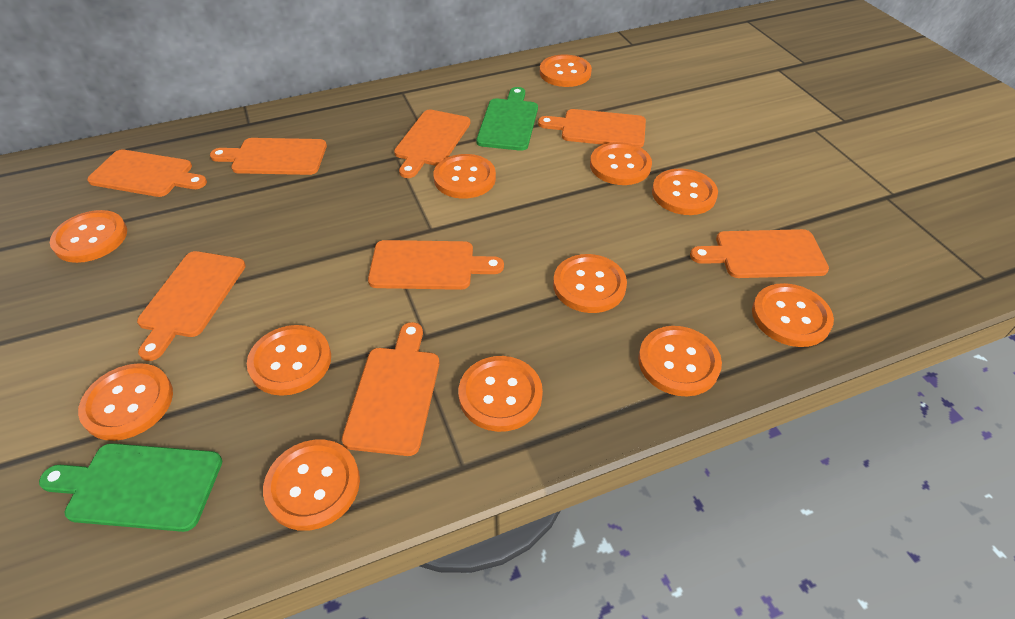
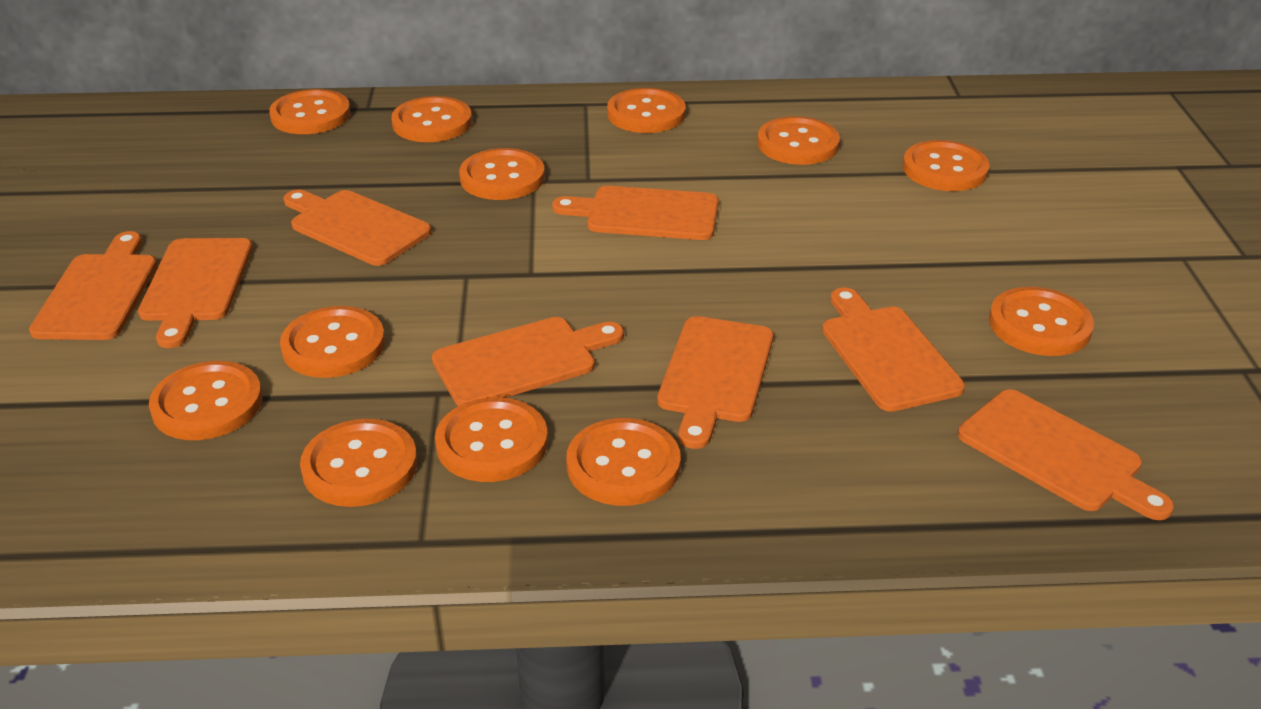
green cutting board: 2 -> 0

